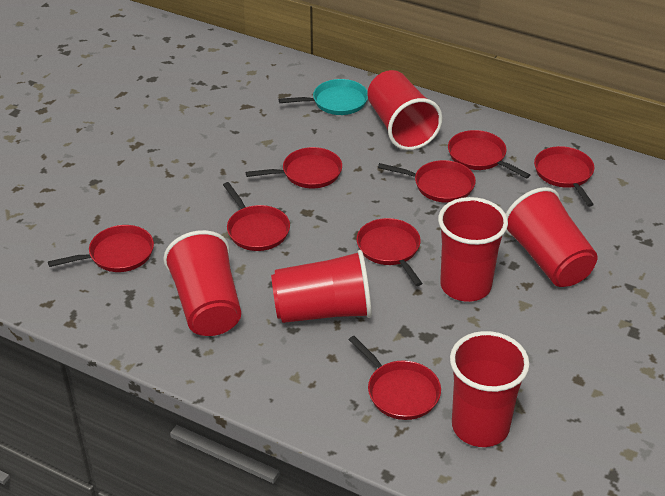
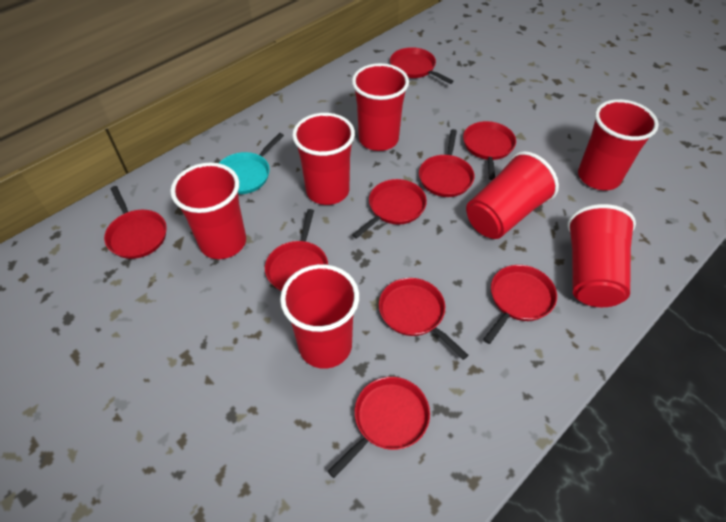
red cup: 6 -> 7
red pan: 8 -> 9

